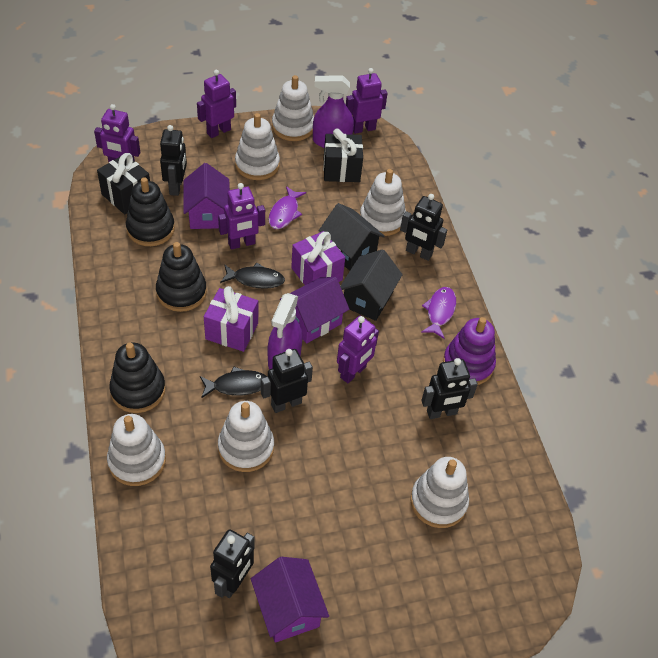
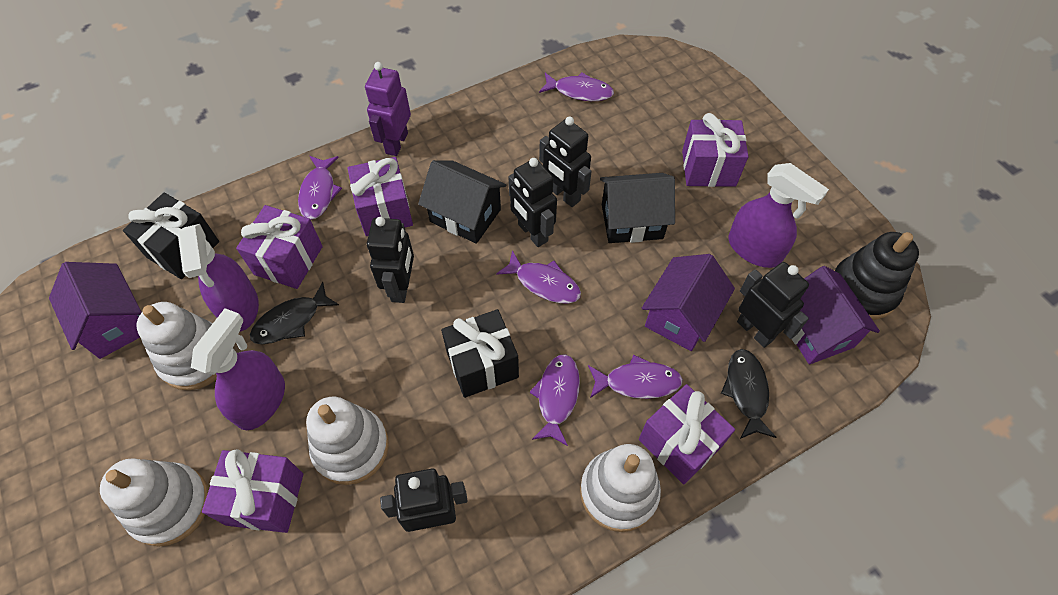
black stacking toy: 3 -> 1
purple fish: 2 -> 5
purple gift: 2 -> 5
purple robot: 5 -> 1
purple spray bottle: 2 -> 3
purple stacking toy: 1 -> 0
white stacking toy: 6 -> 4

